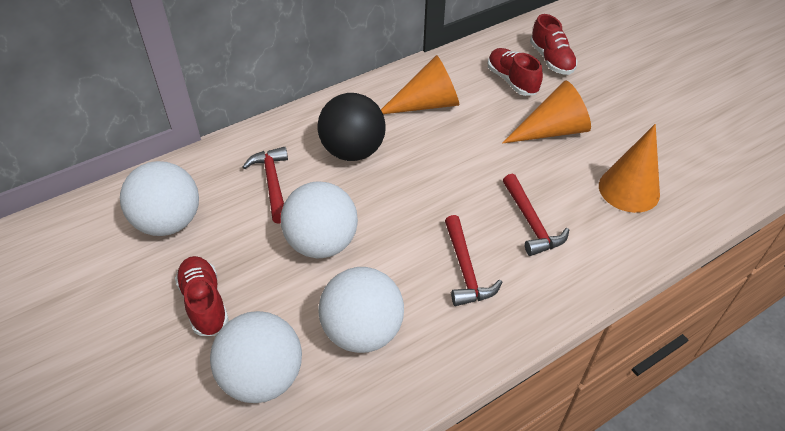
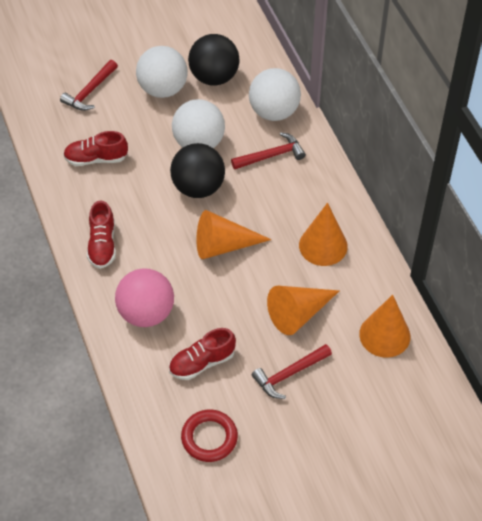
black ball: 1 -> 2
orange cone: 3 -> 4
pink ball: 0 -> 1
red ring: 0 -> 1
white ball: 4 -> 3

